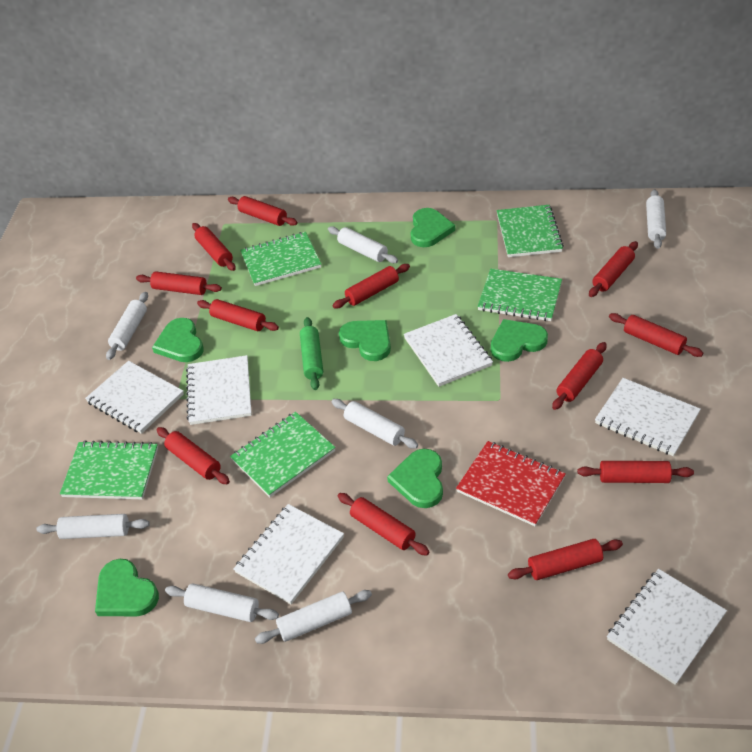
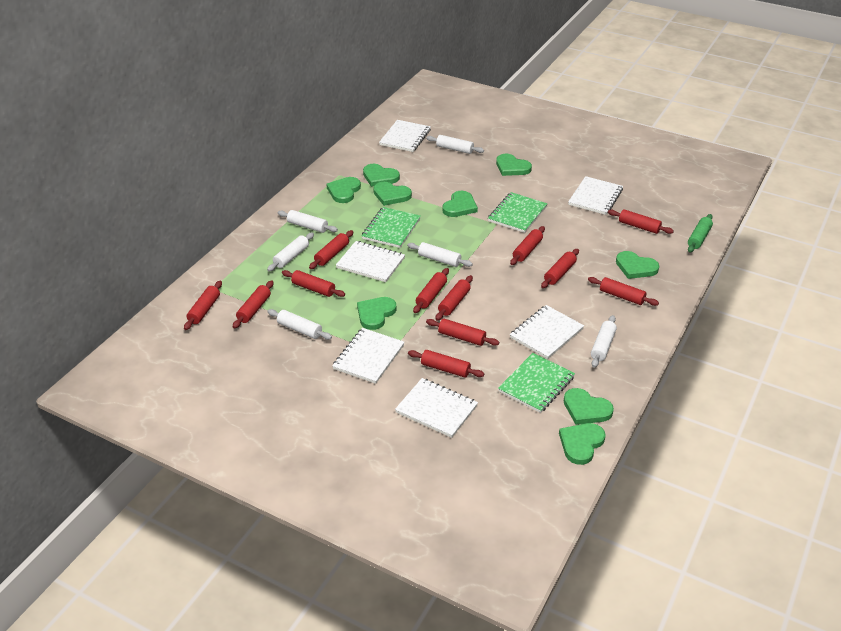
green heart: 6 -> 9
green notebook: 5 -> 3
red notebook: 1 -> 0
white rolling pin: 7 -> 6

